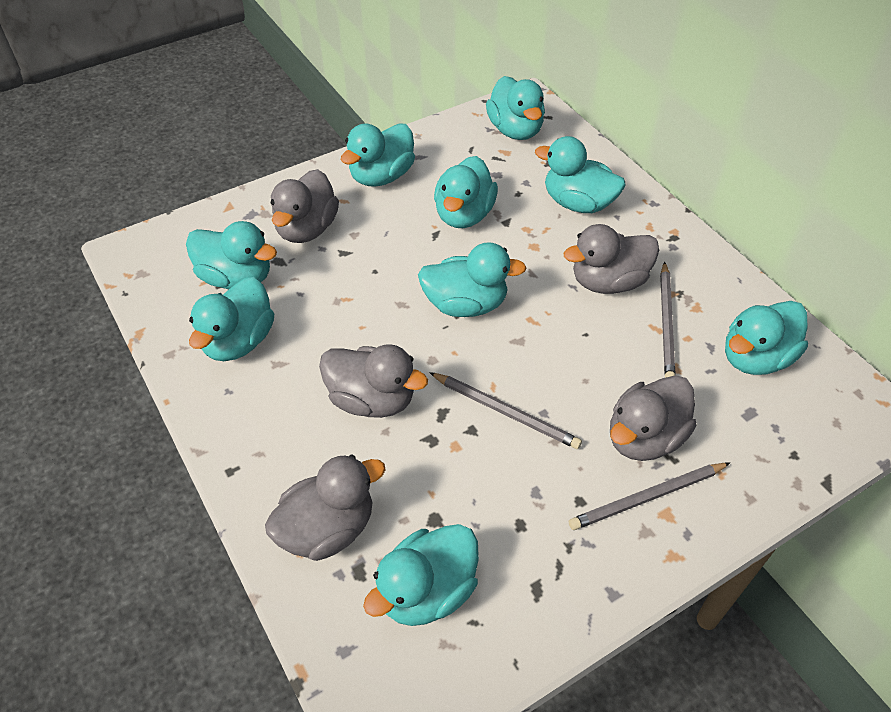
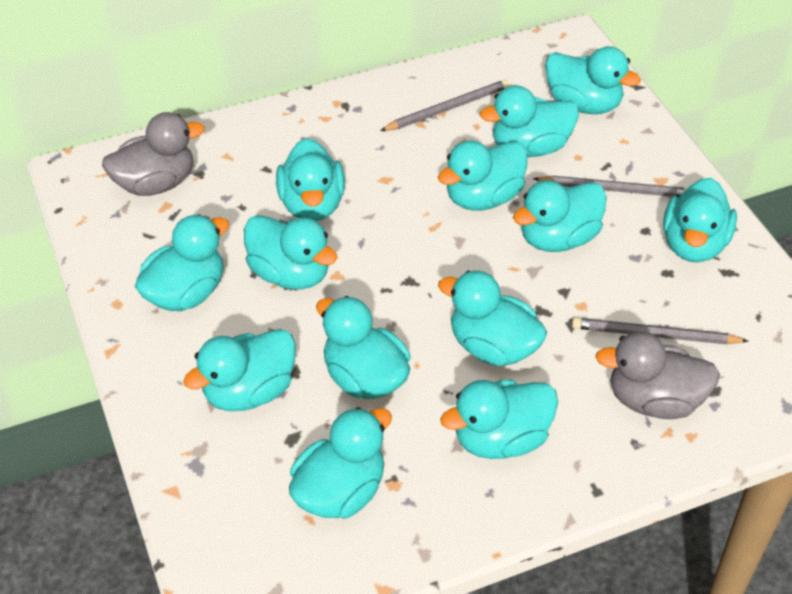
grey duck: 5 -> 2
turquoise duck: 9 -> 13

